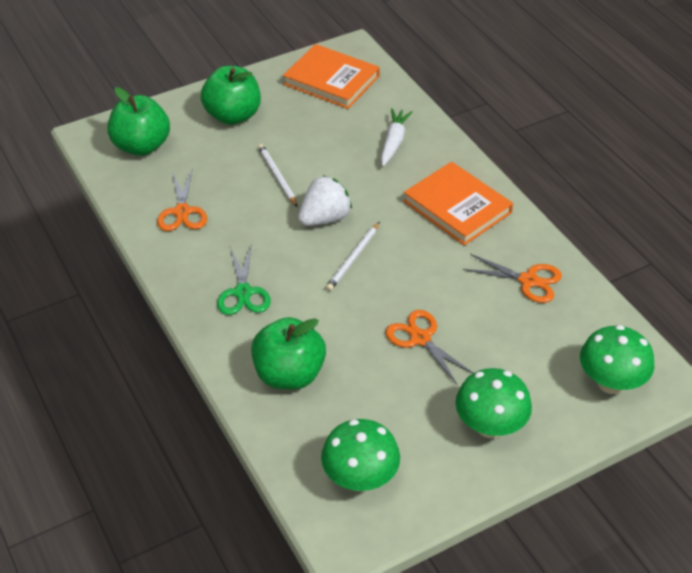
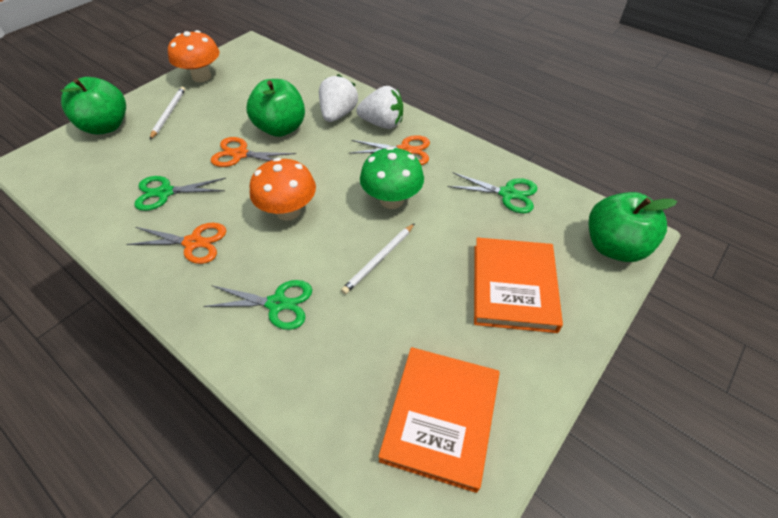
green mushroom: 3 -> 1
green scissors: 1 -> 3
orange mushroom: 0 -> 2
white carrot: 1 -> 0
white strawberry: 1 -> 2

